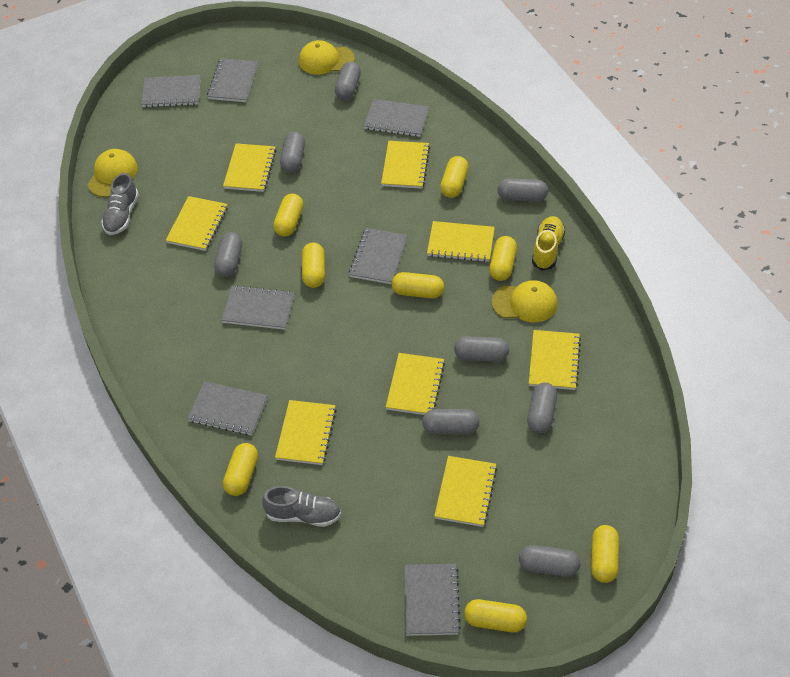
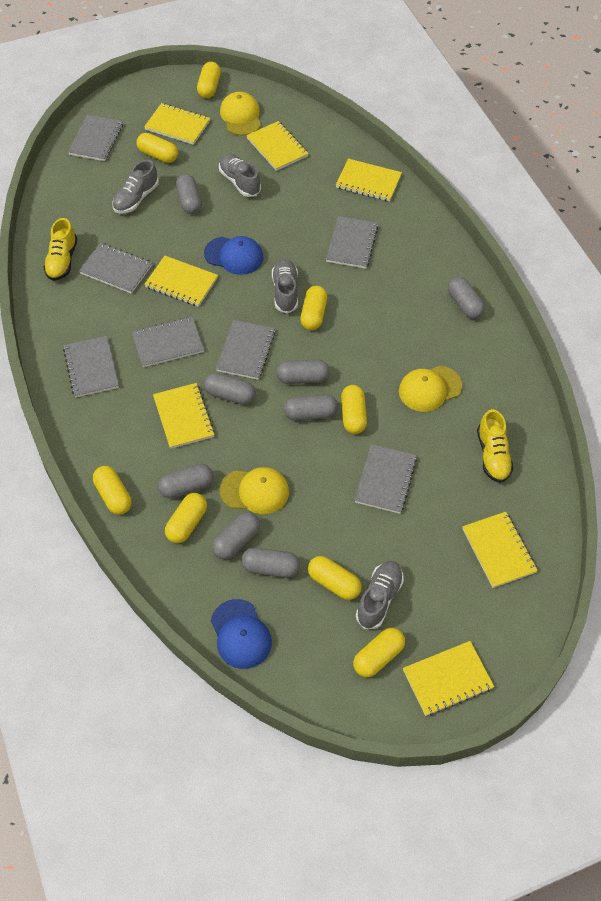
blue cap: 0 -> 2
grey shoe: 2 -> 4
yellow notebook: 8 -> 7
yellow shoe: 1 -> 2

